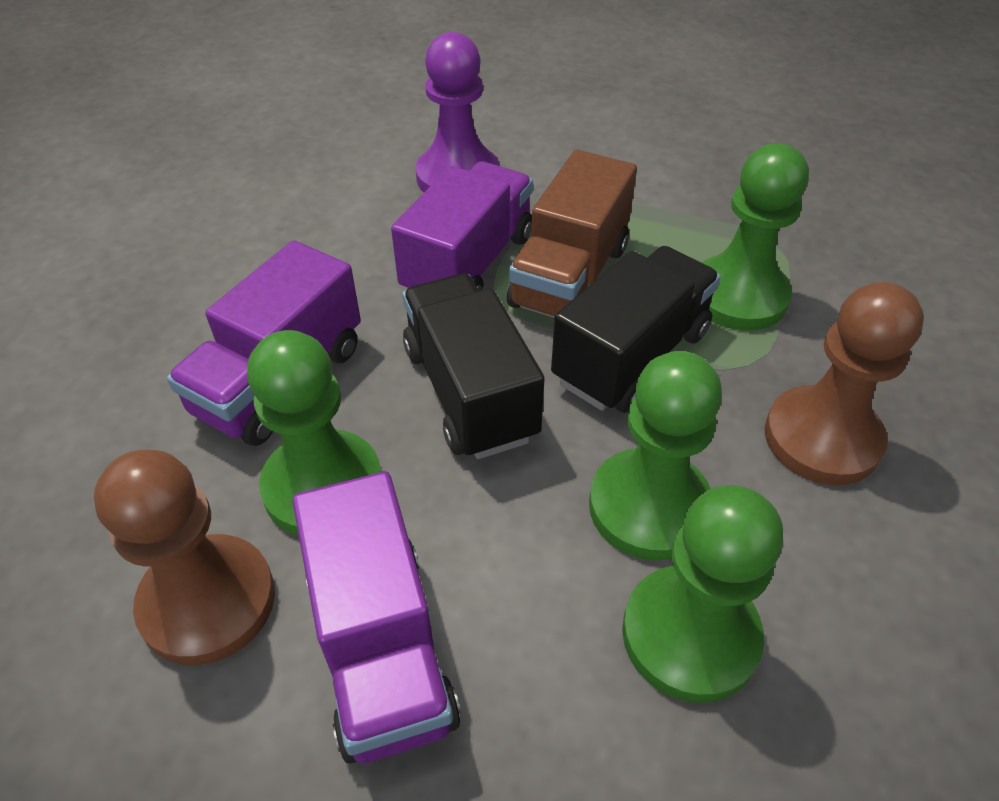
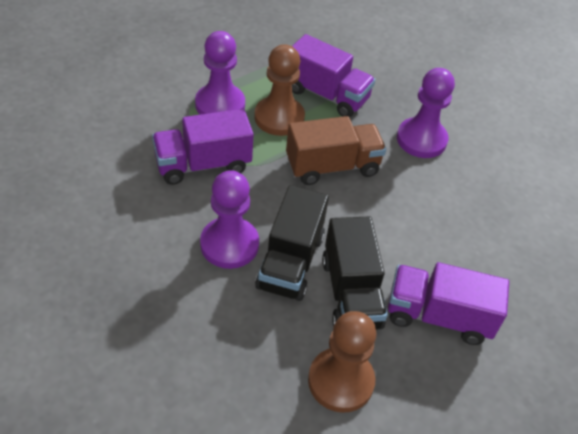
green pawn: 4 -> 0
purple pawn: 1 -> 3

